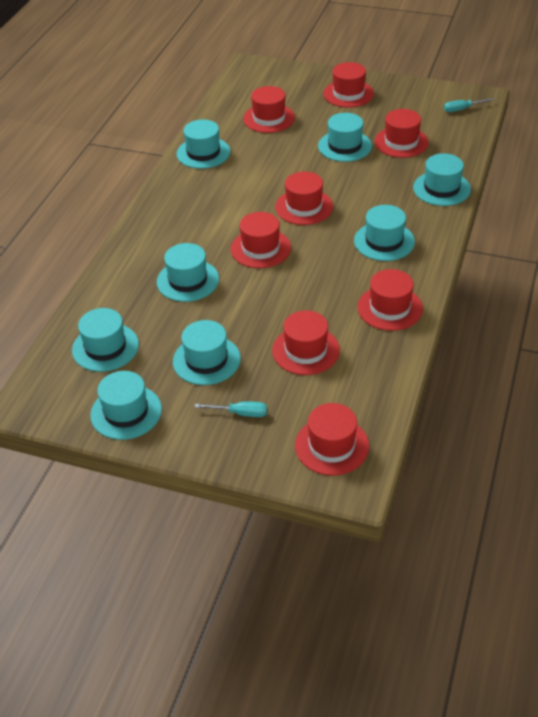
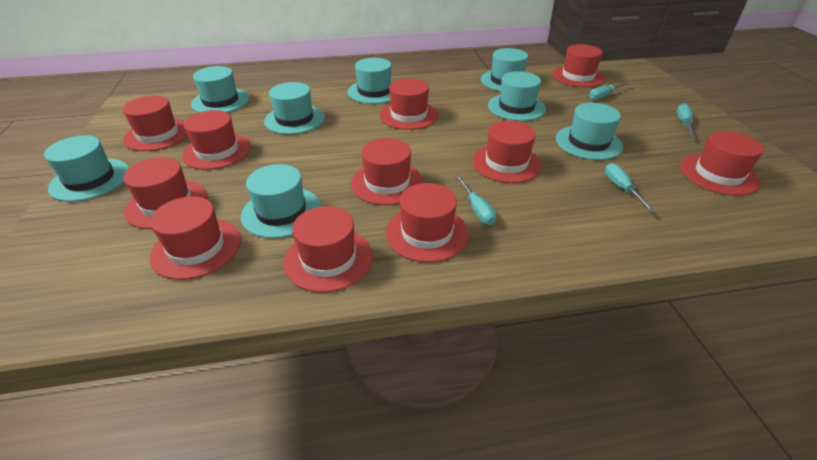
red hat: 8 -> 11
turquoise screwdriver: 2 -> 4

